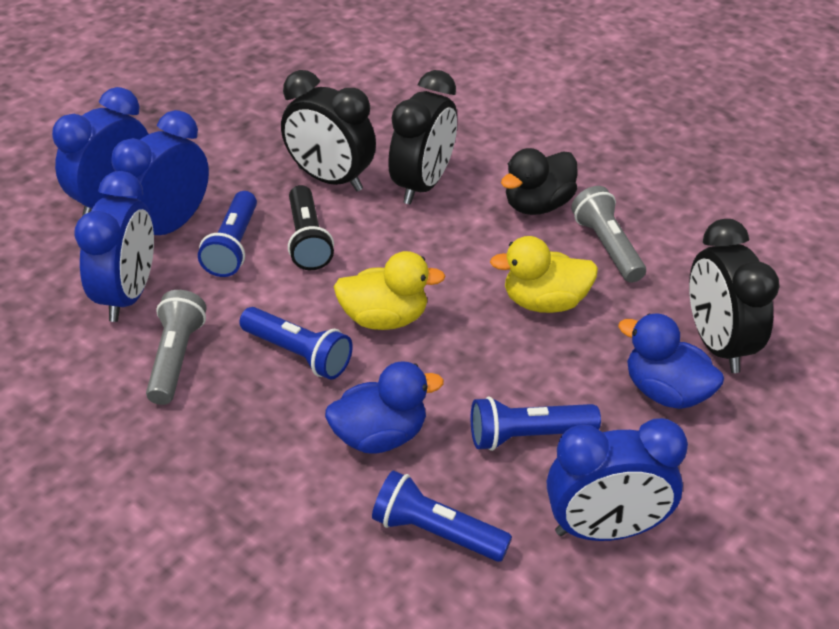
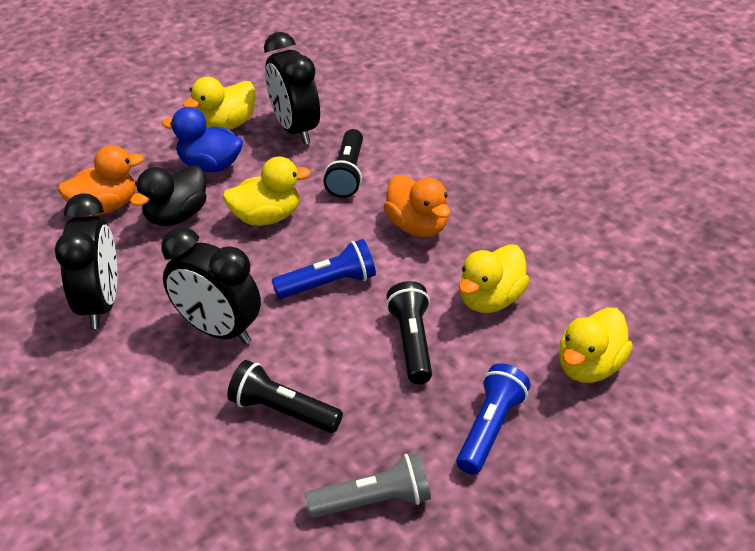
black flashlight: 1 -> 3
blue clock: 4 -> 0
blue duck: 2 -> 1
blue flashlight: 4 -> 2
grey flashlight: 2 -> 1
orange duck: 0 -> 2
yellow duck: 2 -> 4

